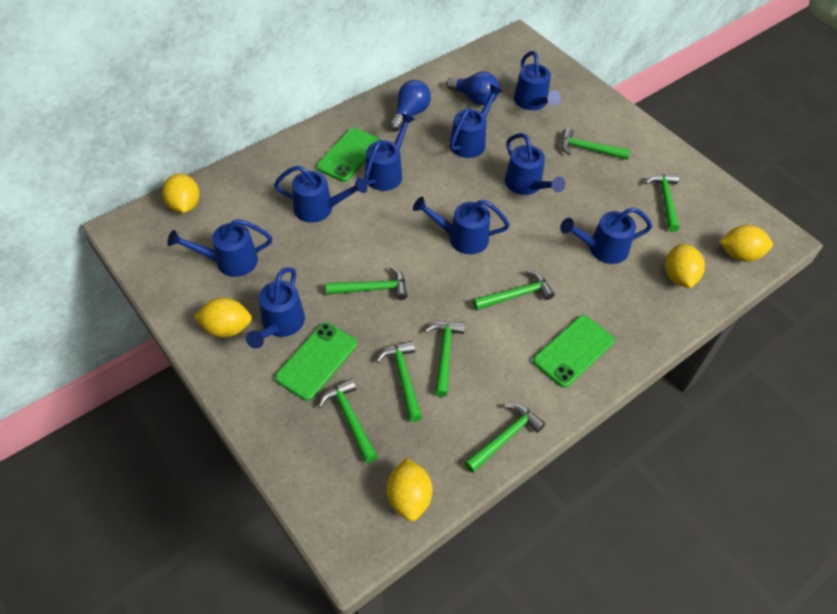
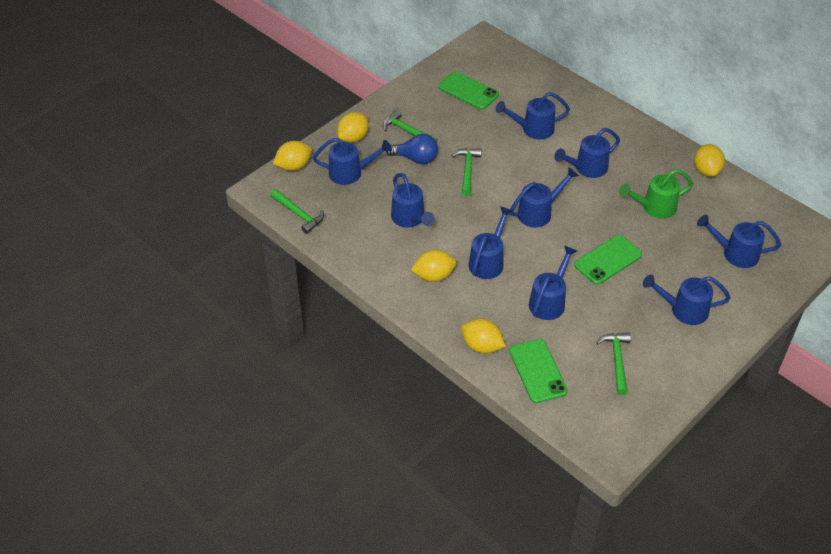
blue light bulb: 2 -> 1
green hammer: 8 -> 4
green watering can: 0 -> 1

